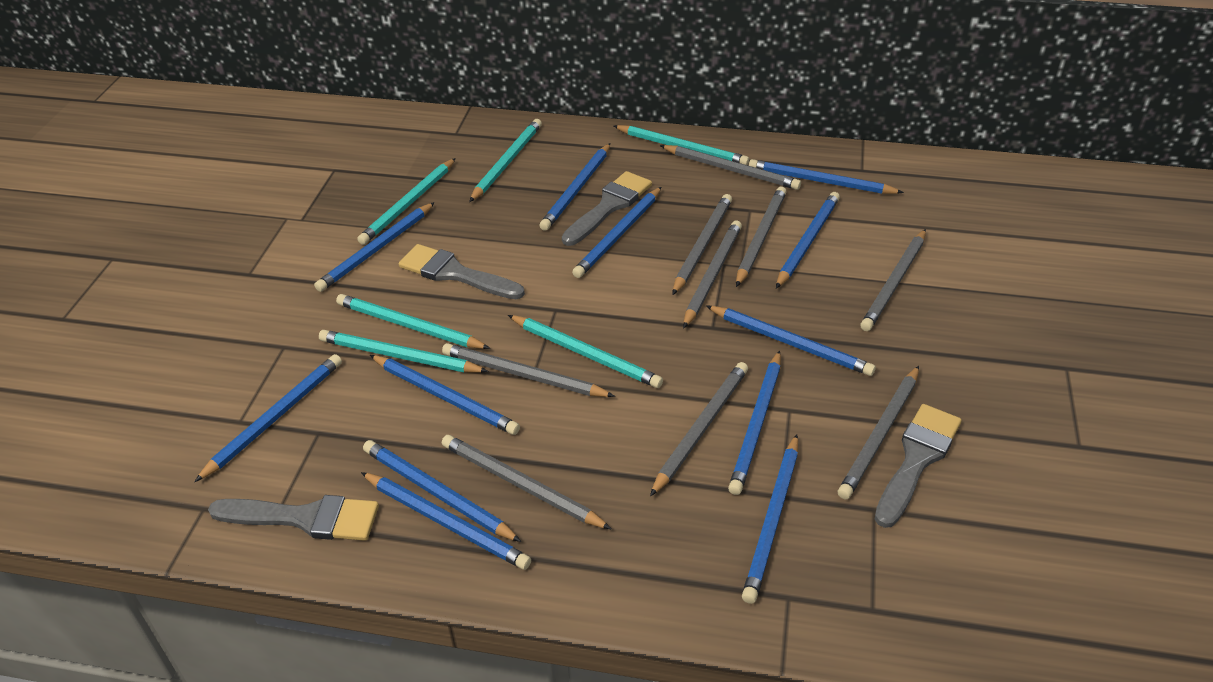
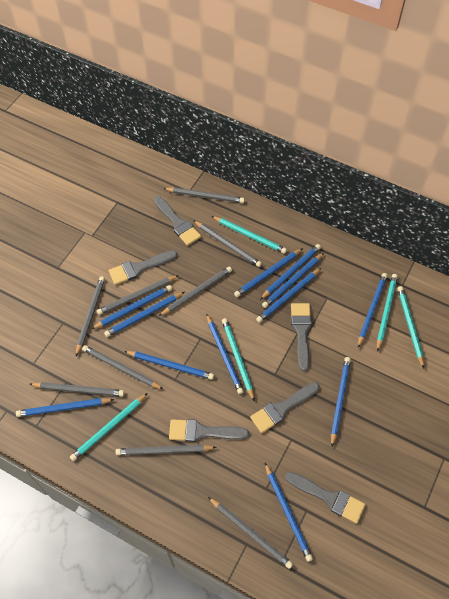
grey brush: 4 -> 6
turquoise pencil: 6 -> 5

